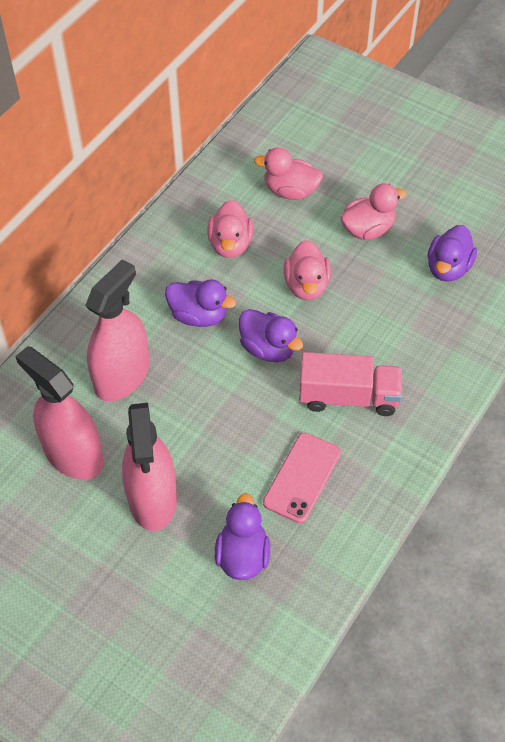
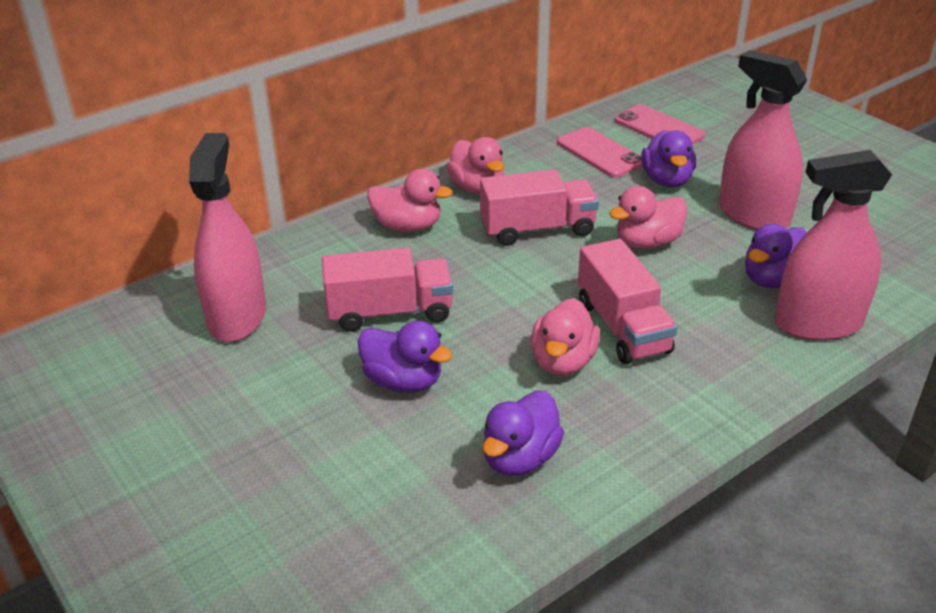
pink phone: 1 -> 2
pink truck: 1 -> 3

